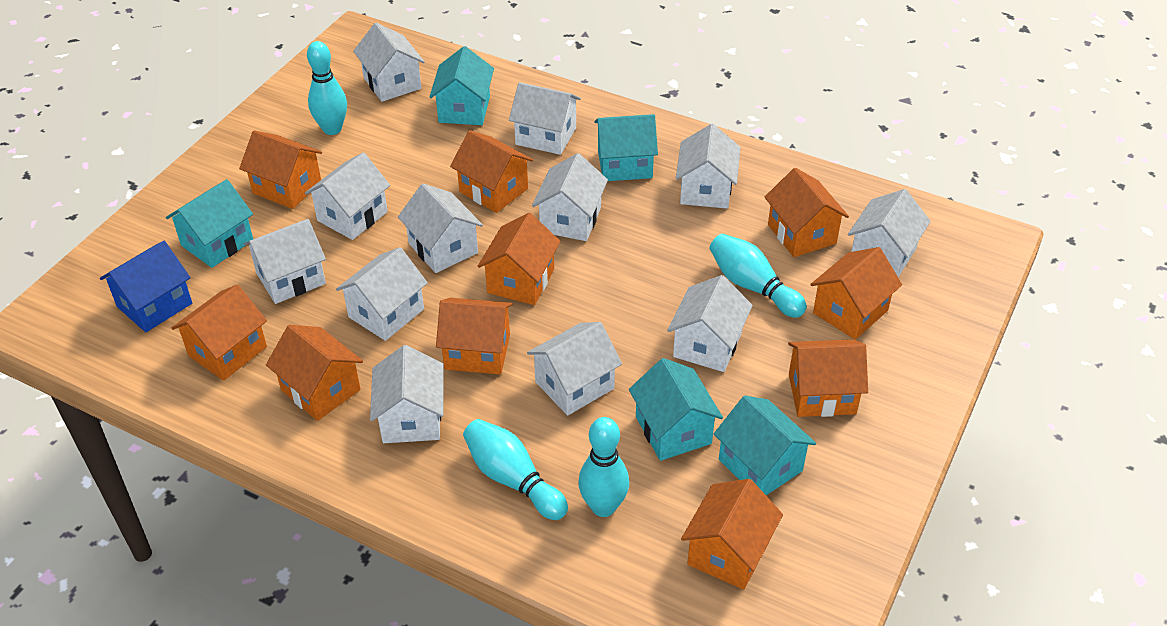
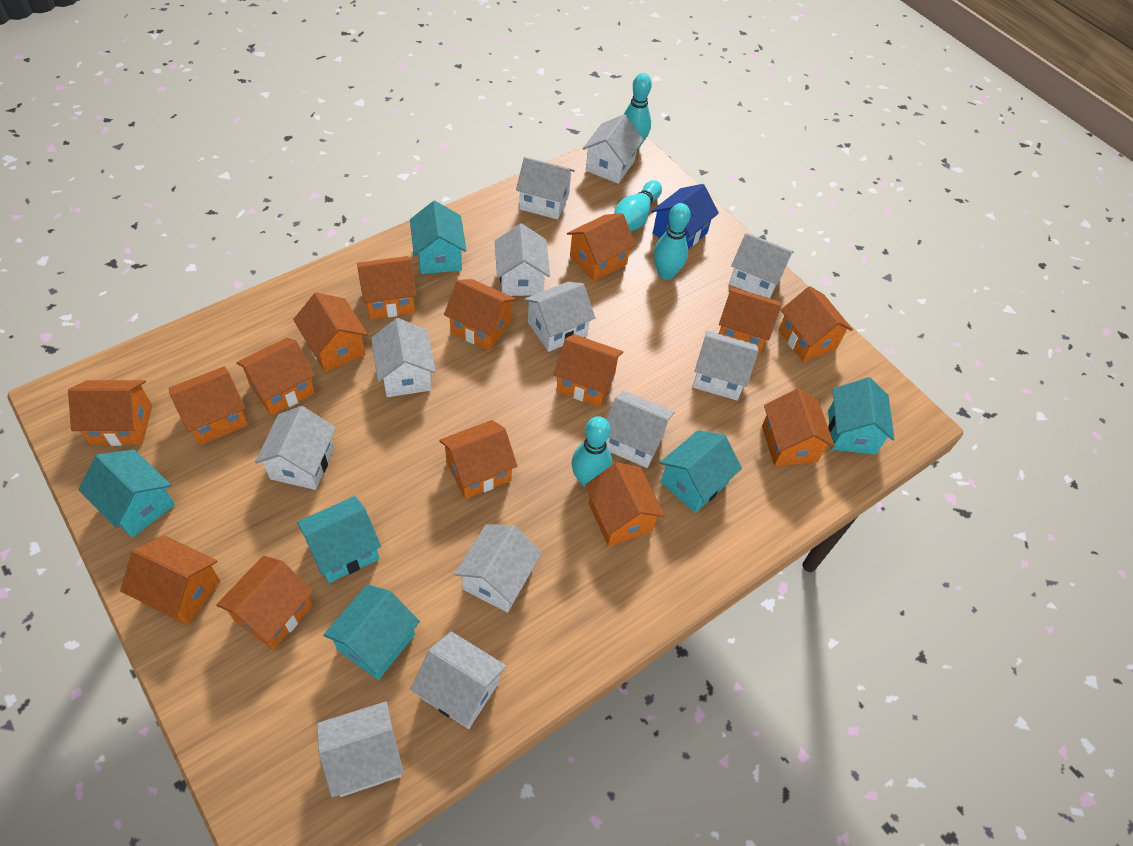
orange house: 10 -> 15
turquoise house: 5 -> 6

